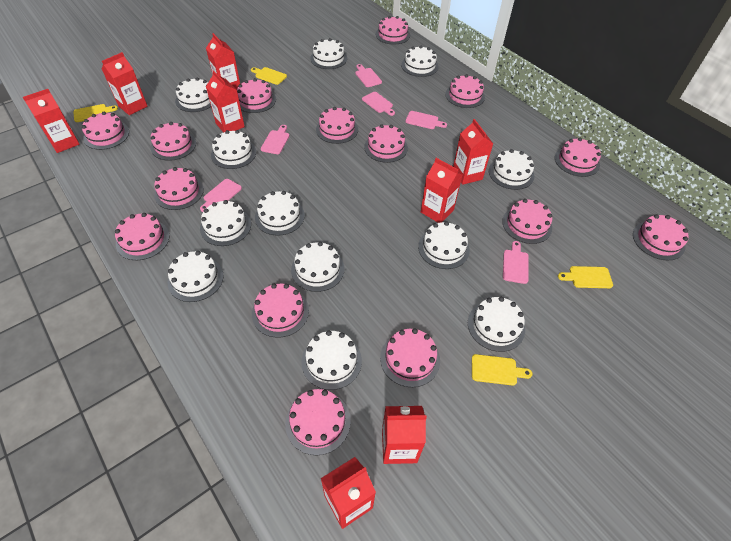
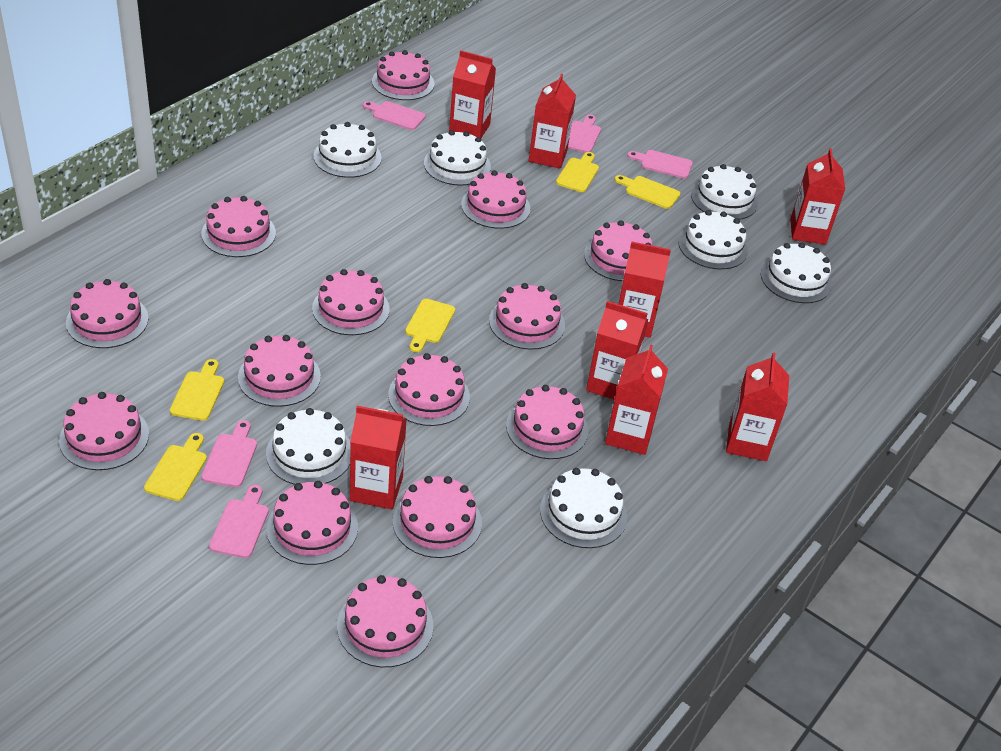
pink cake: 15 -> 14
pink cutting board: 6 -> 5
white cake: 12 -> 7
yellow cutting board: 4 -> 5

